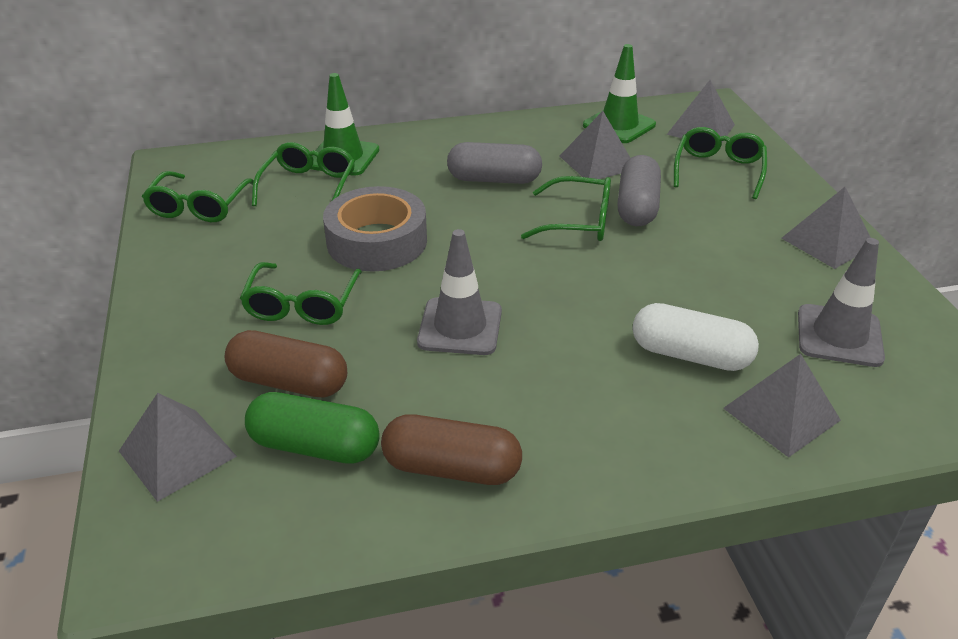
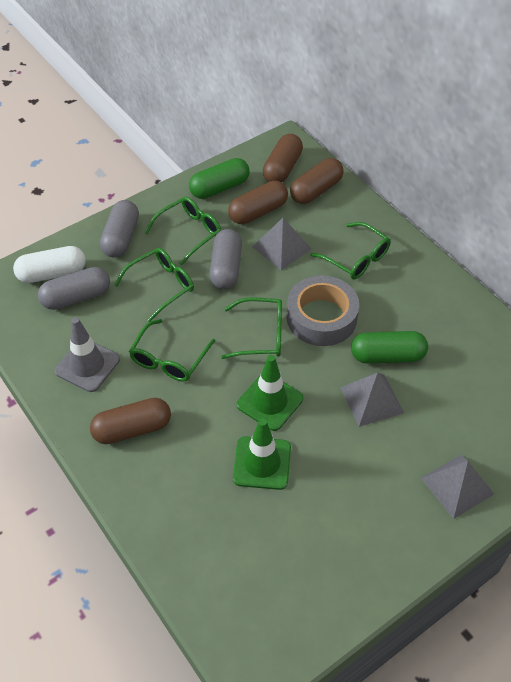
brown capsule: 2 -> 4
green capsule: 1 -> 2
grey capsule: 2 -> 3
grey pyramid: 5 -> 3
grey traffic cone: 2 -> 1

